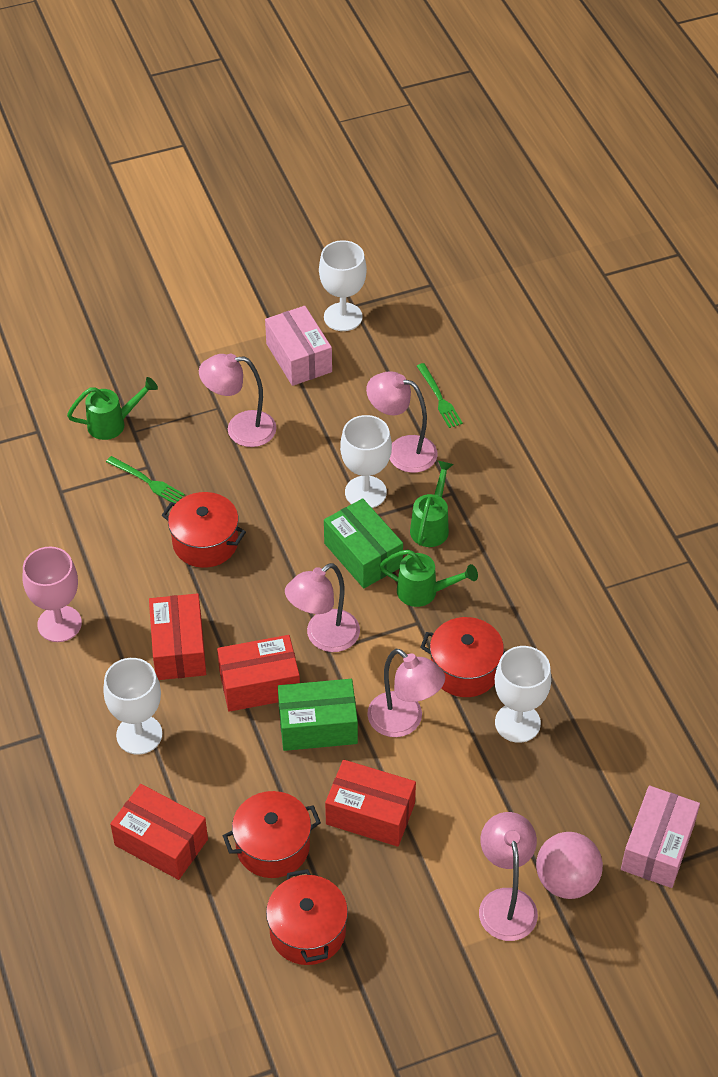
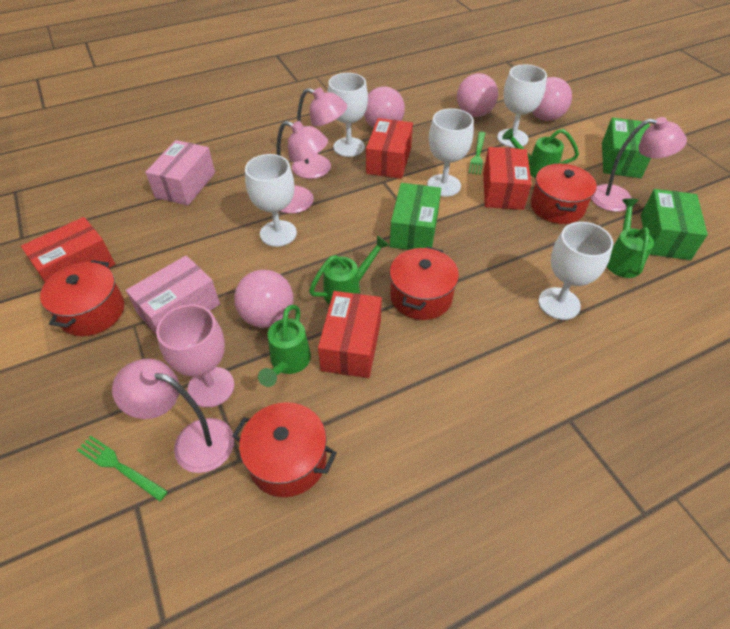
green box: 2 -> 3
green watering can: 3 -> 4
pink ball: 1 -> 4
pink lamp: 5 -> 4
white goblet: 4 -> 5

